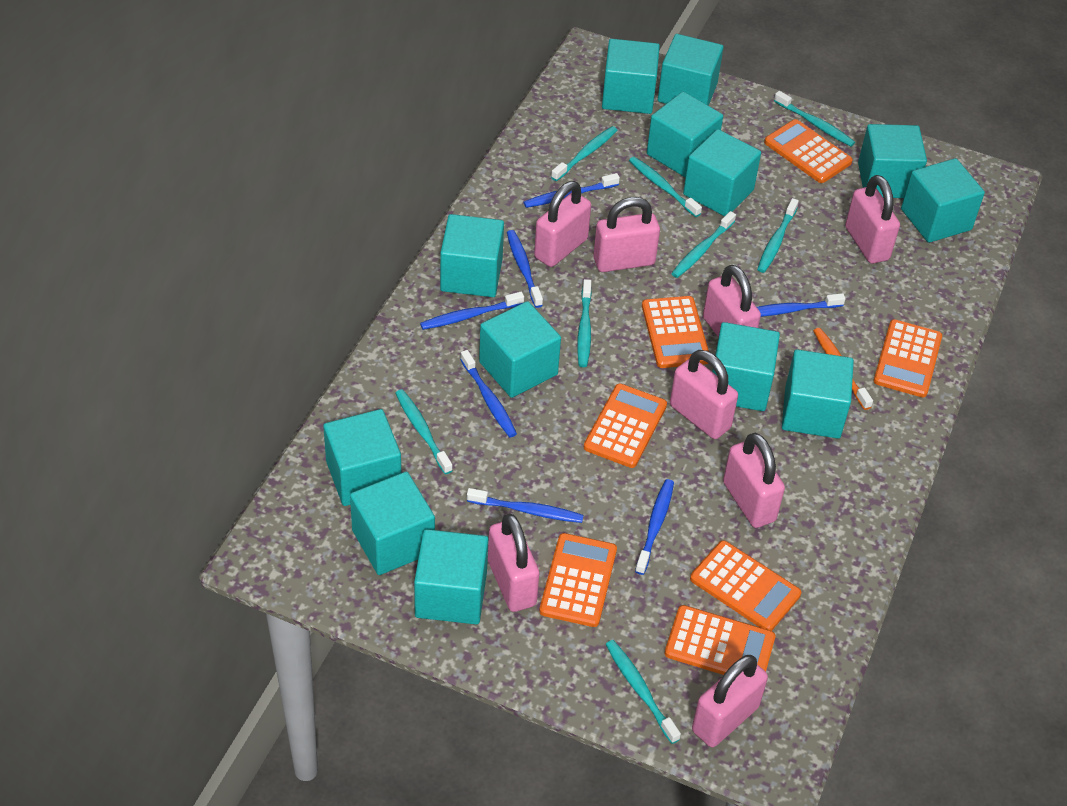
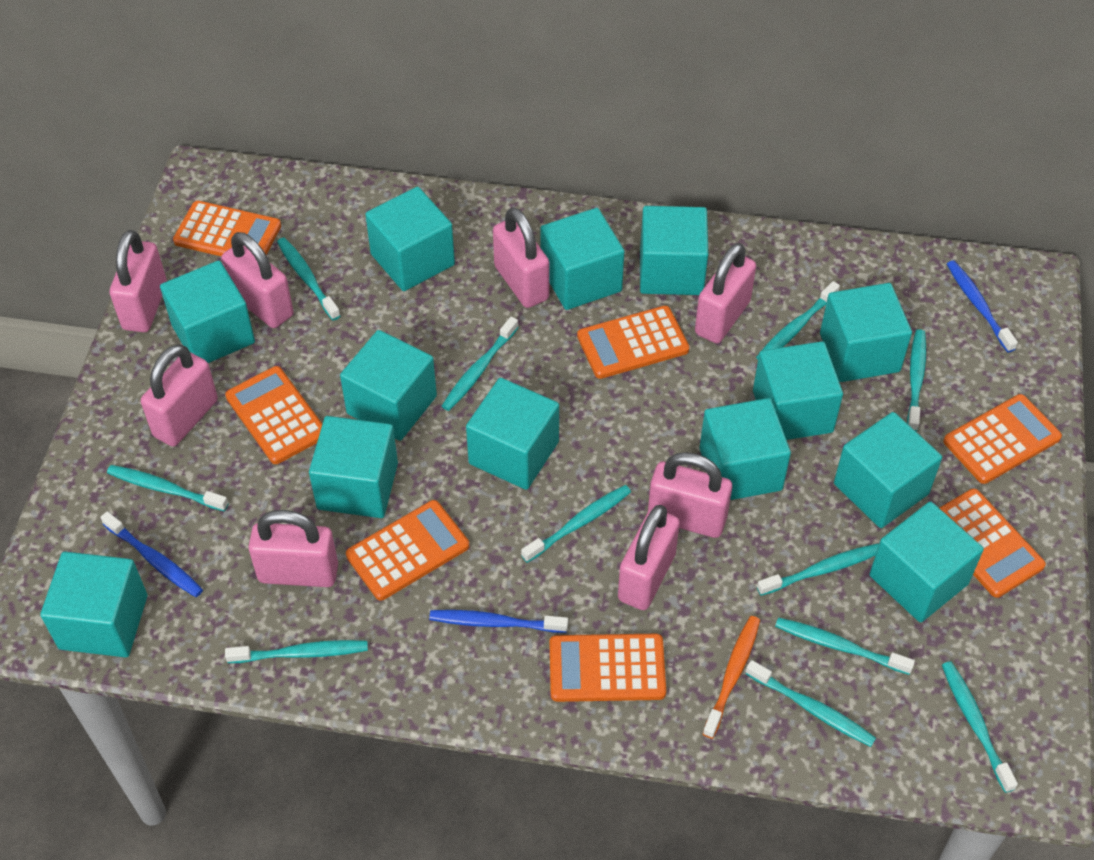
blue toothbrush: 7 -> 3
turquoise toothbrush: 8 -> 11

